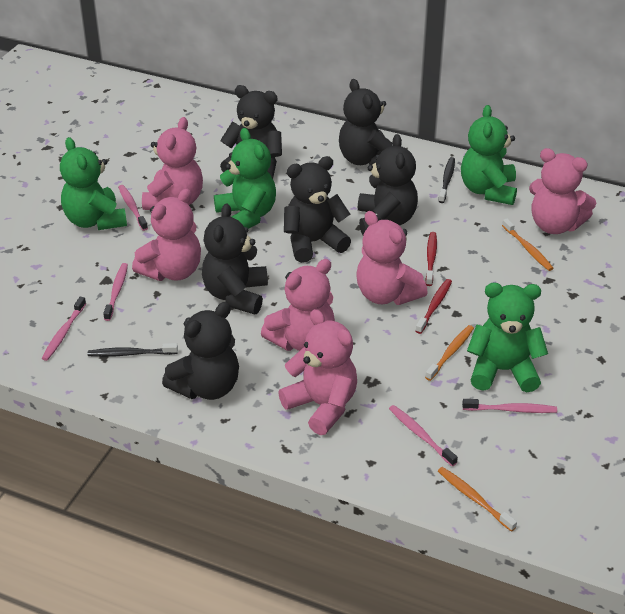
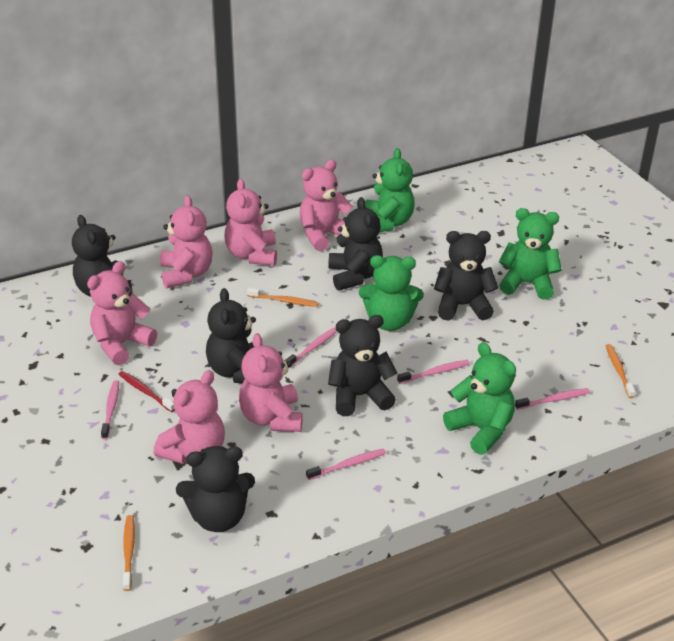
black toothbrush: 2 -> 0
red toothbrush: 2 -> 1

